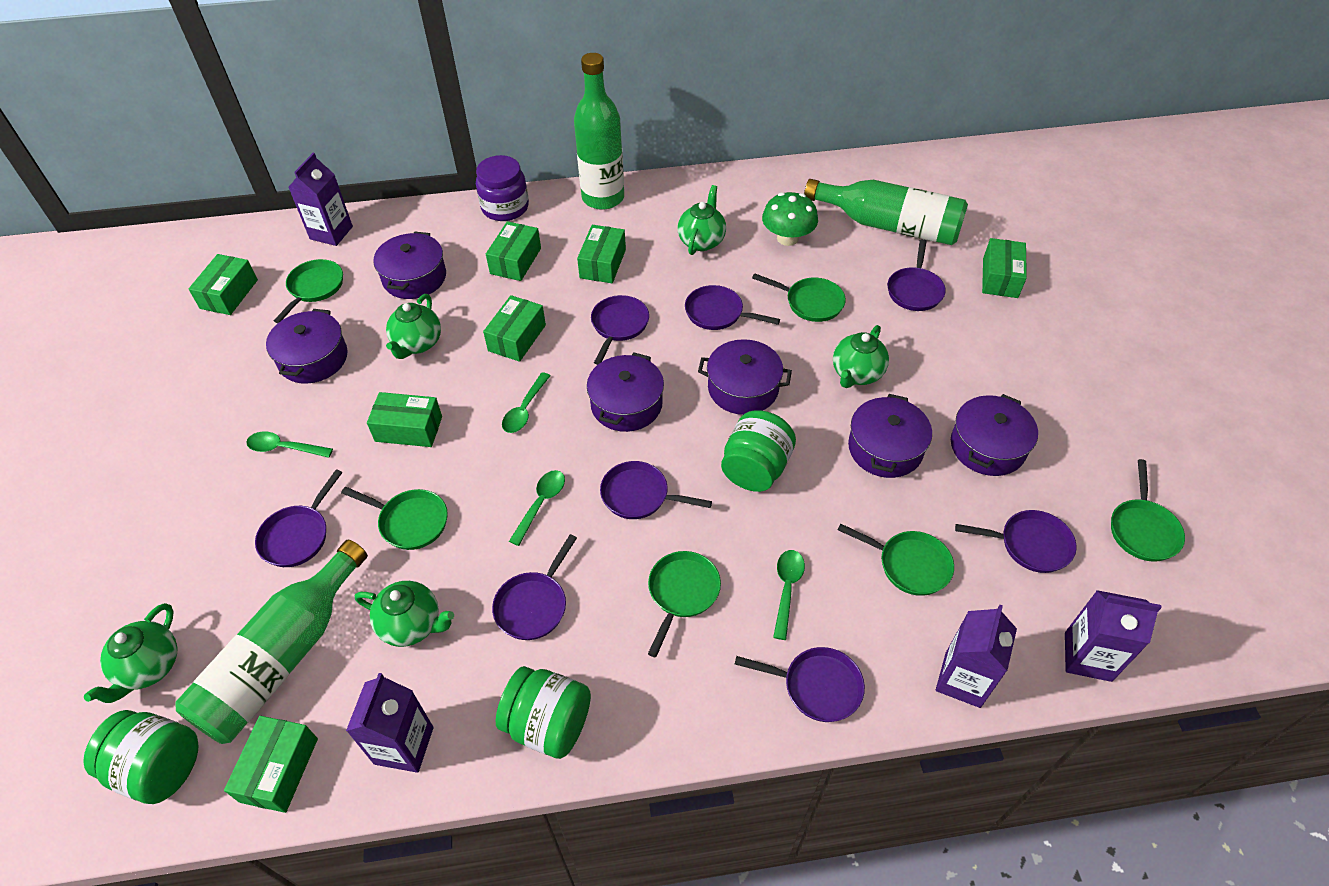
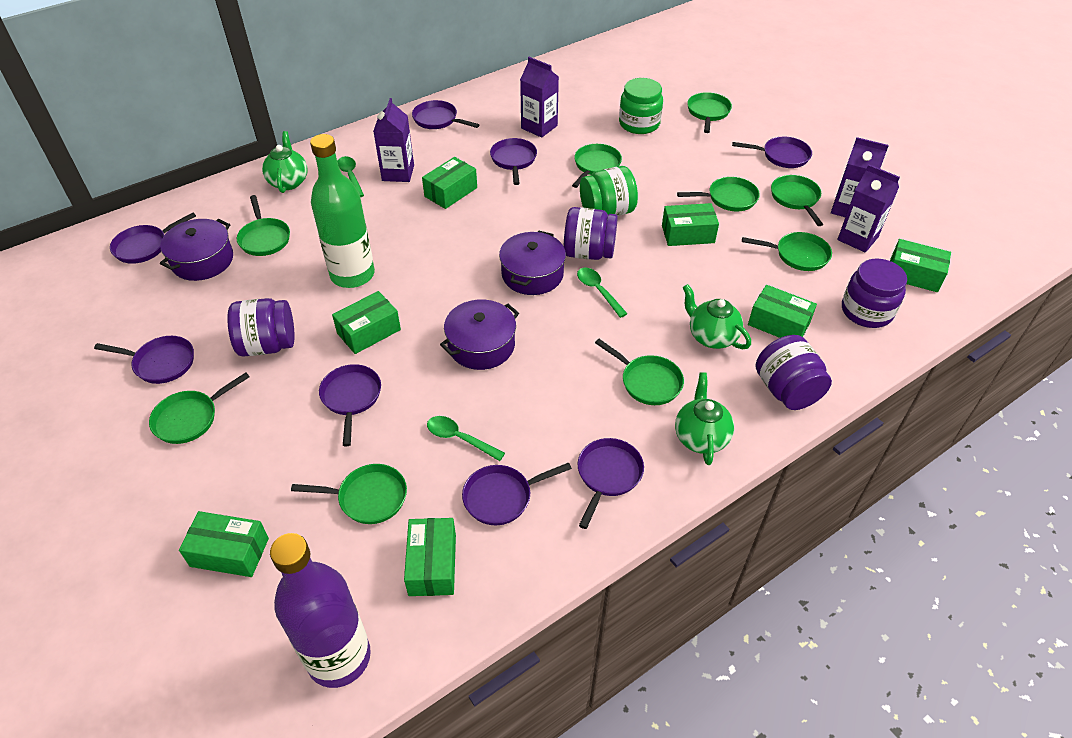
green bottle: 3 -> 1
green jar: 3 -> 2
green mushroom: 1 -> 0
green pan: 6 -> 9
green spoon: 4 -> 3
green teapot: 5 -> 3
purple bottle: 0 -> 1
purple jar: 1 -> 4
purple pot: 6 -> 3

